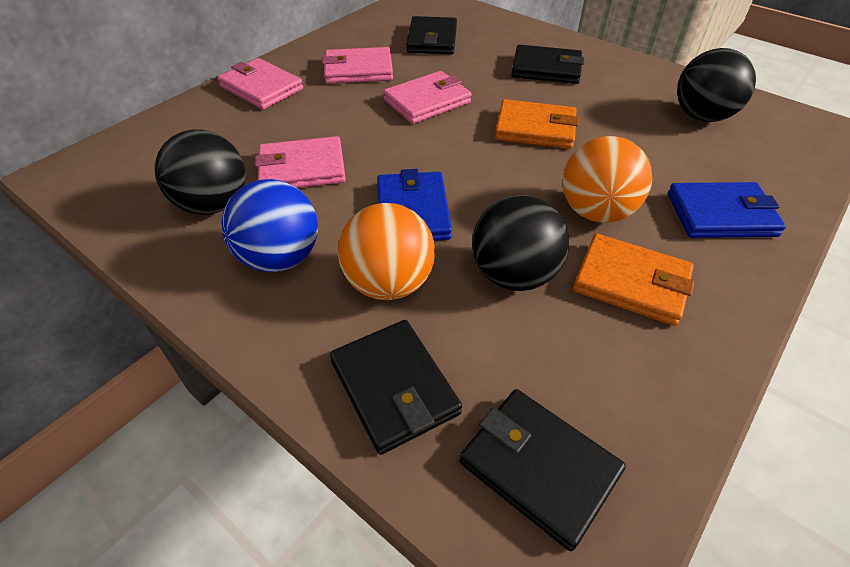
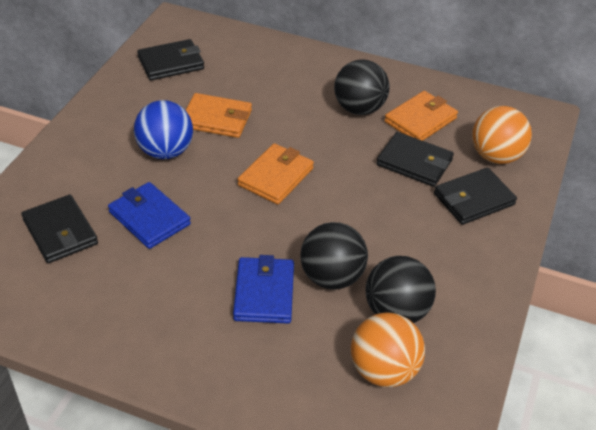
orange wallet: 2 -> 3
pink wallet: 4 -> 0

